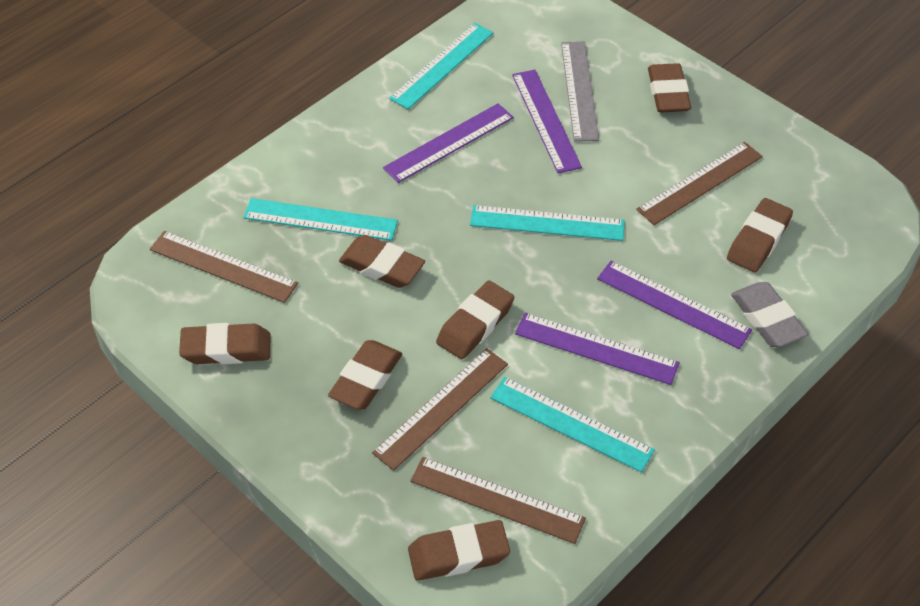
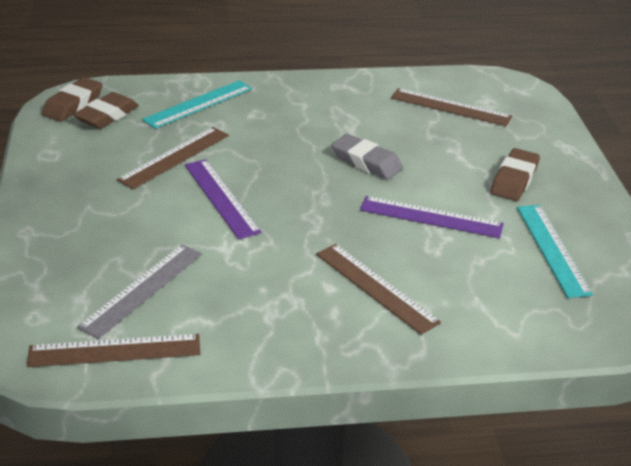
brown eraser: 7 -> 3
purple ruler: 4 -> 2
turquoise ruler: 4 -> 2

